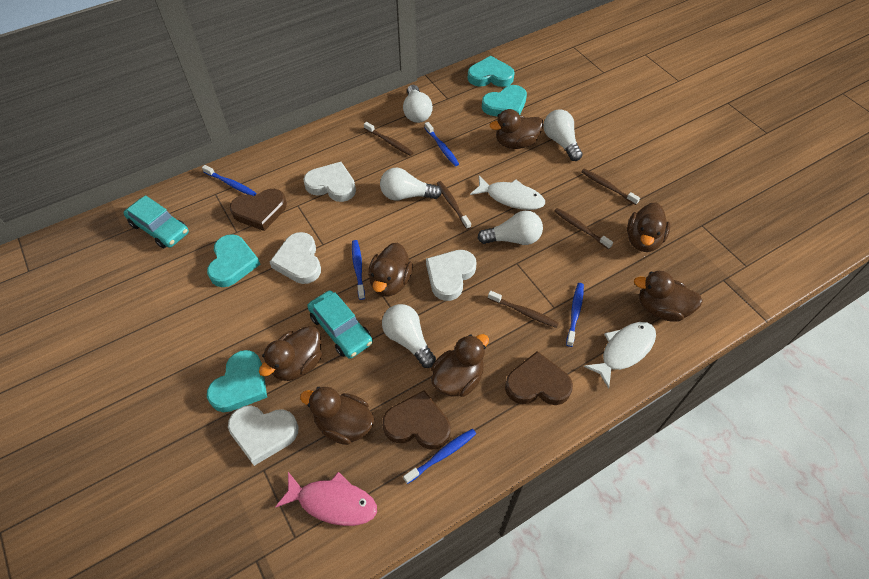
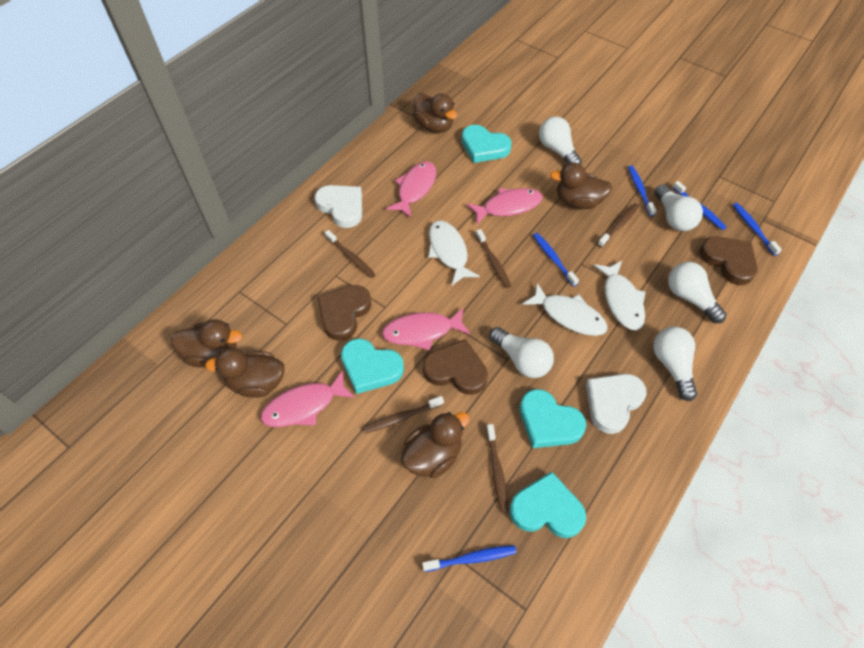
brown duck: 7 -> 5
pink fish: 1 -> 4
turquoise car: 2 -> 0
white fish: 2 -> 3
white heart: 4 -> 2

